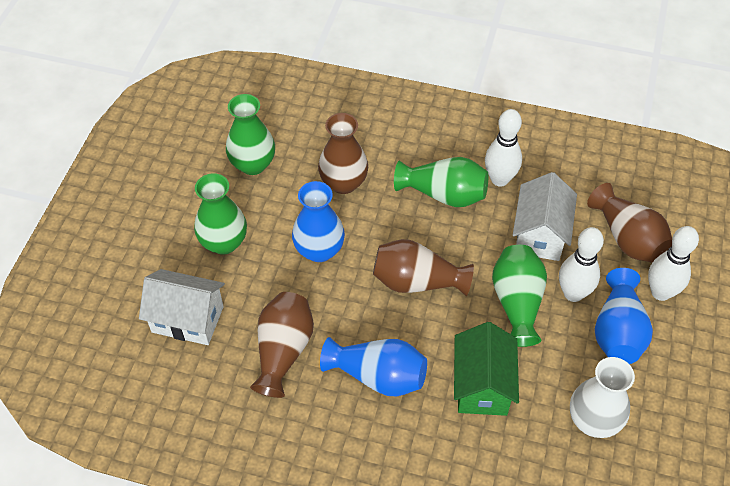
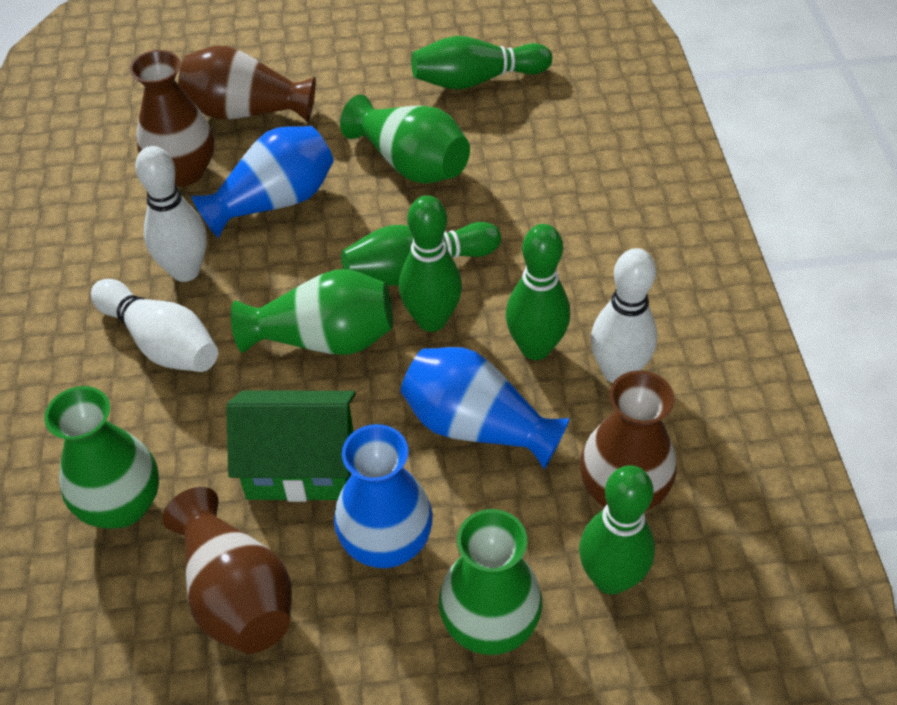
green bowling pin: 0 -> 5
white house: 2 -> 0
white vase: 1 -> 0

